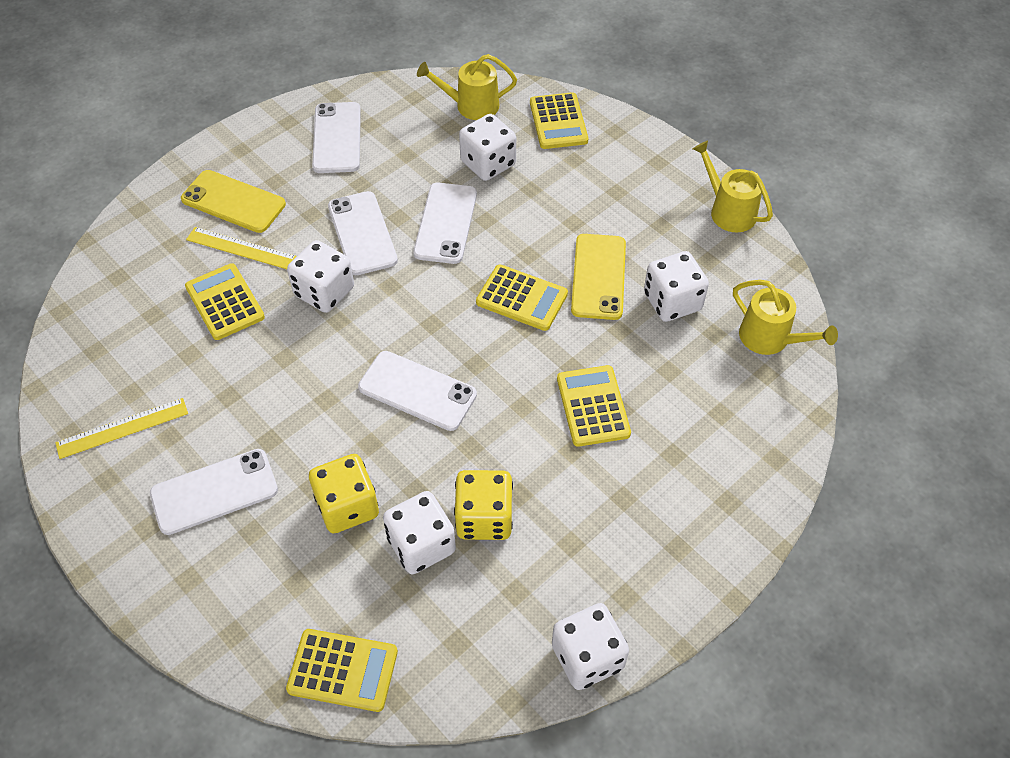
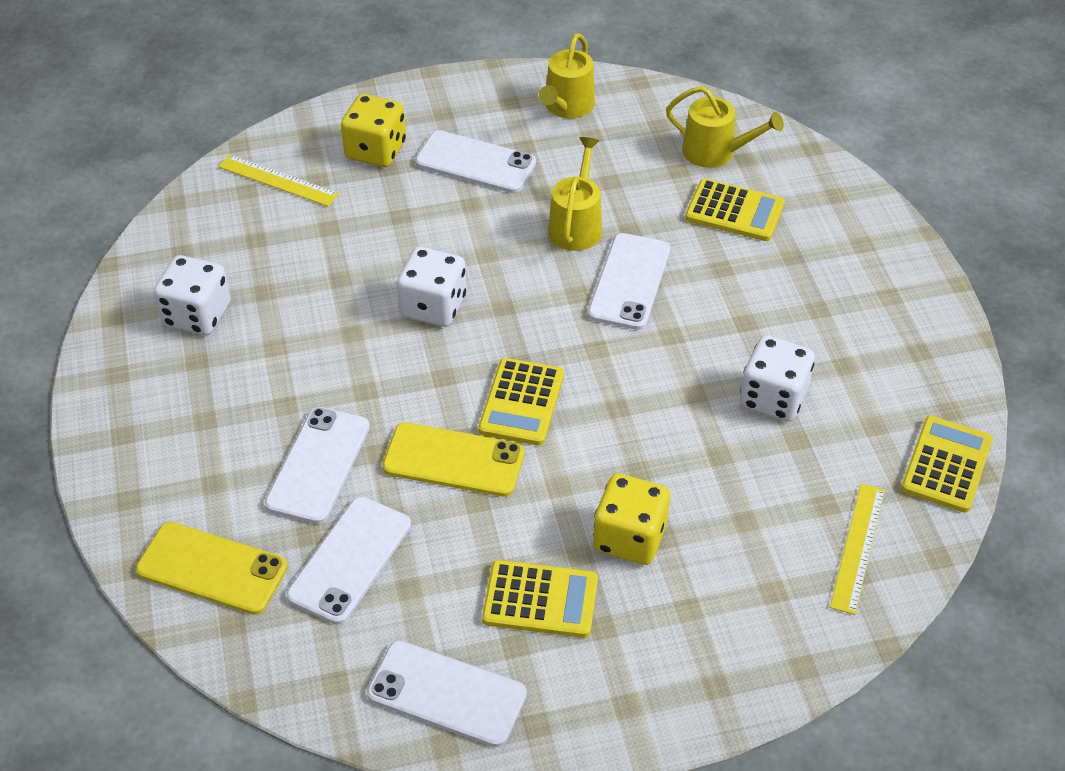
white dice: 5 -> 3
yellow calculator: 5 -> 4

